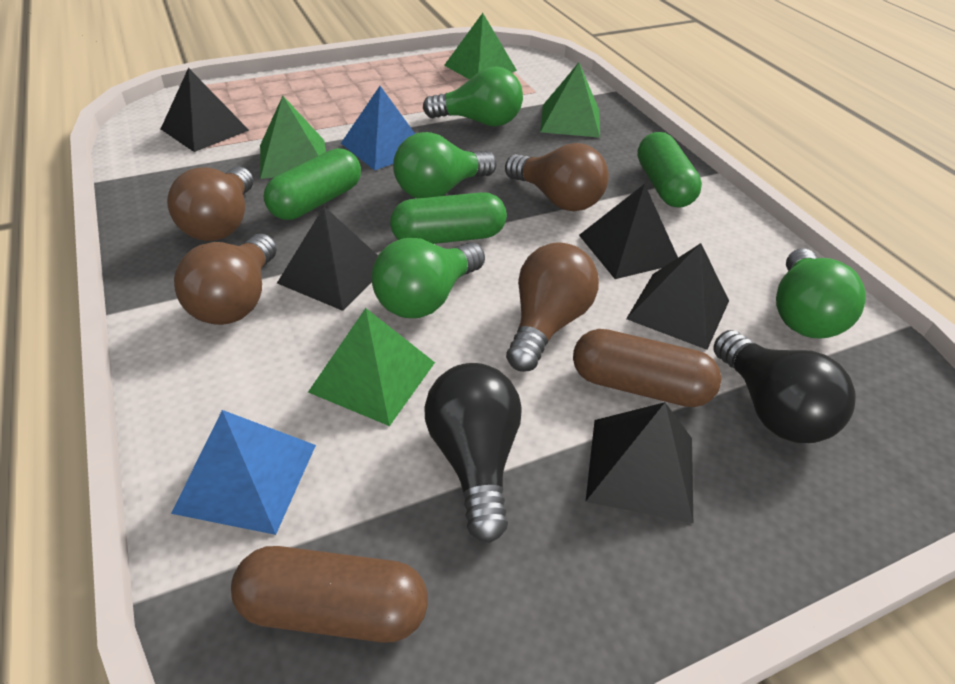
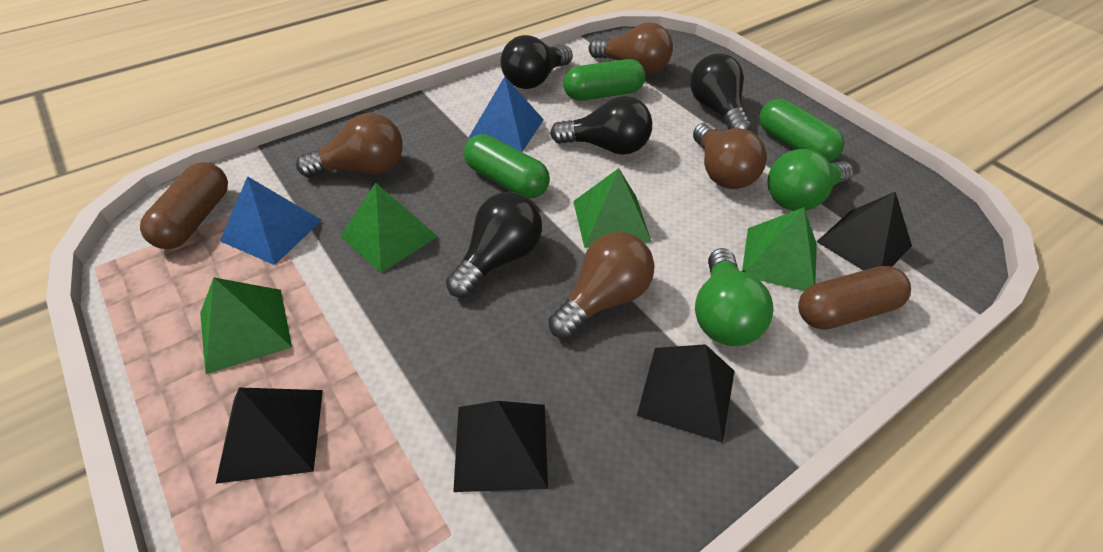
black light bulb: 2 -> 4
black pyramid: 5 -> 4
green light bulb: 4 -> 2

